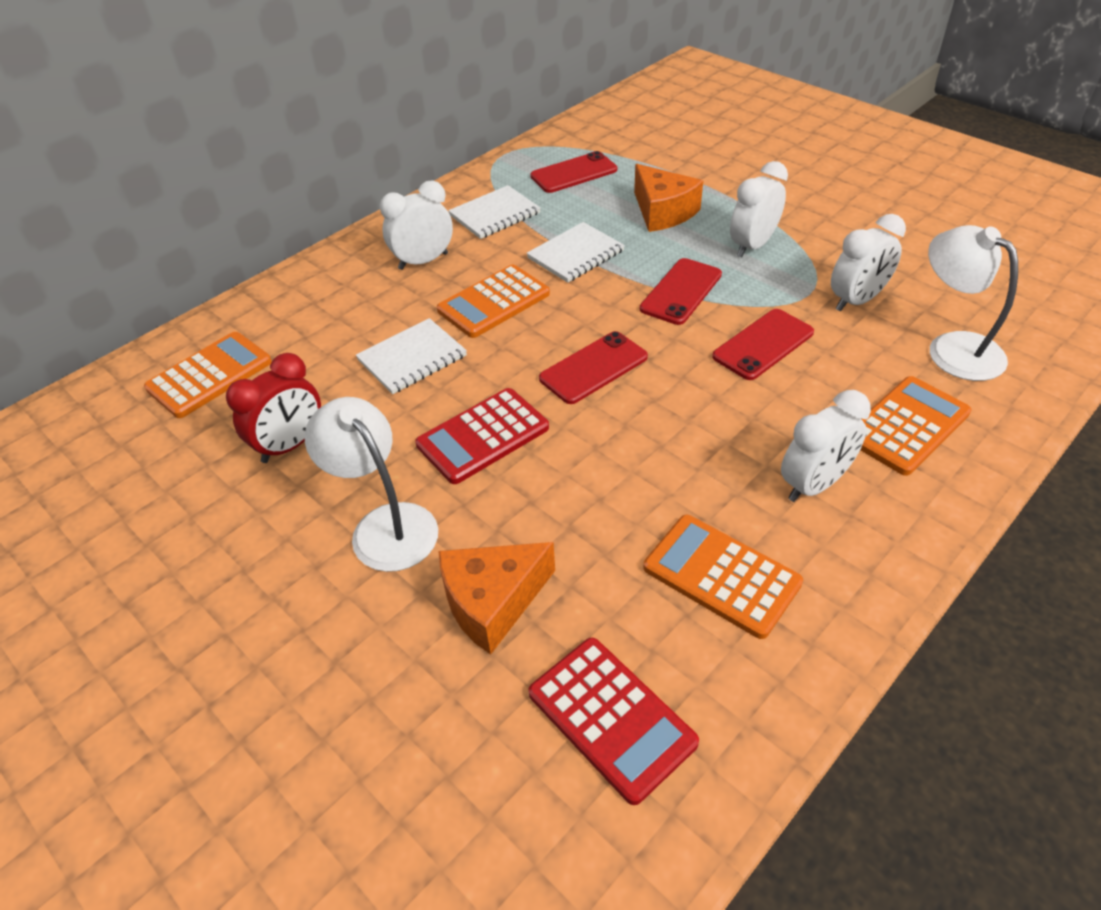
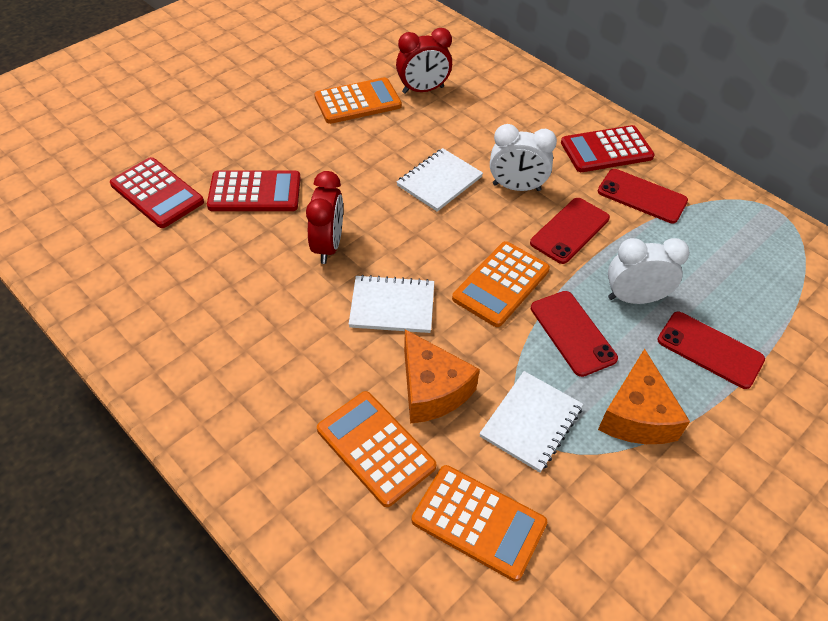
red calculator: 2 -> 3
red clock: 1 -> 2
white clock: 4 -> 2
white lamp: 2 -> 0

